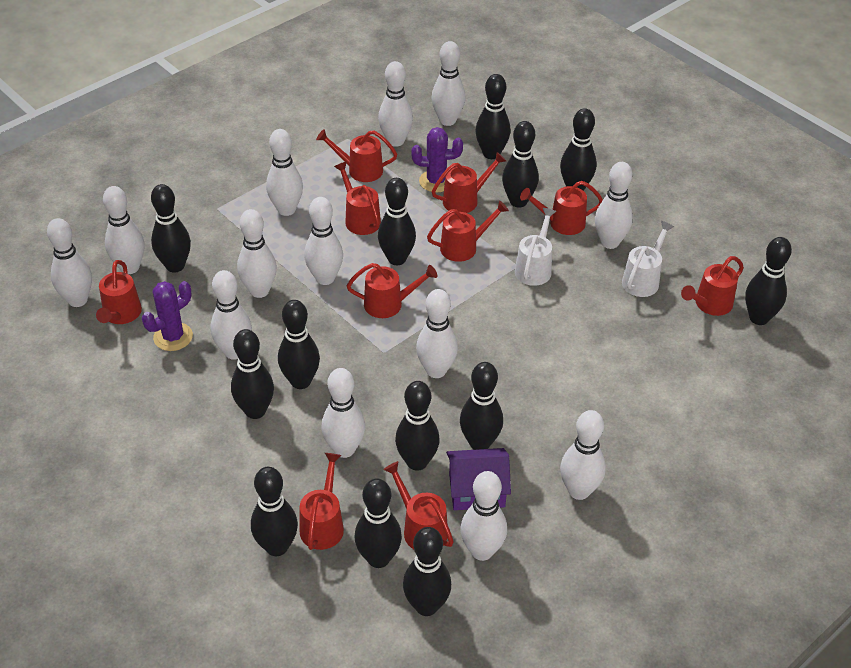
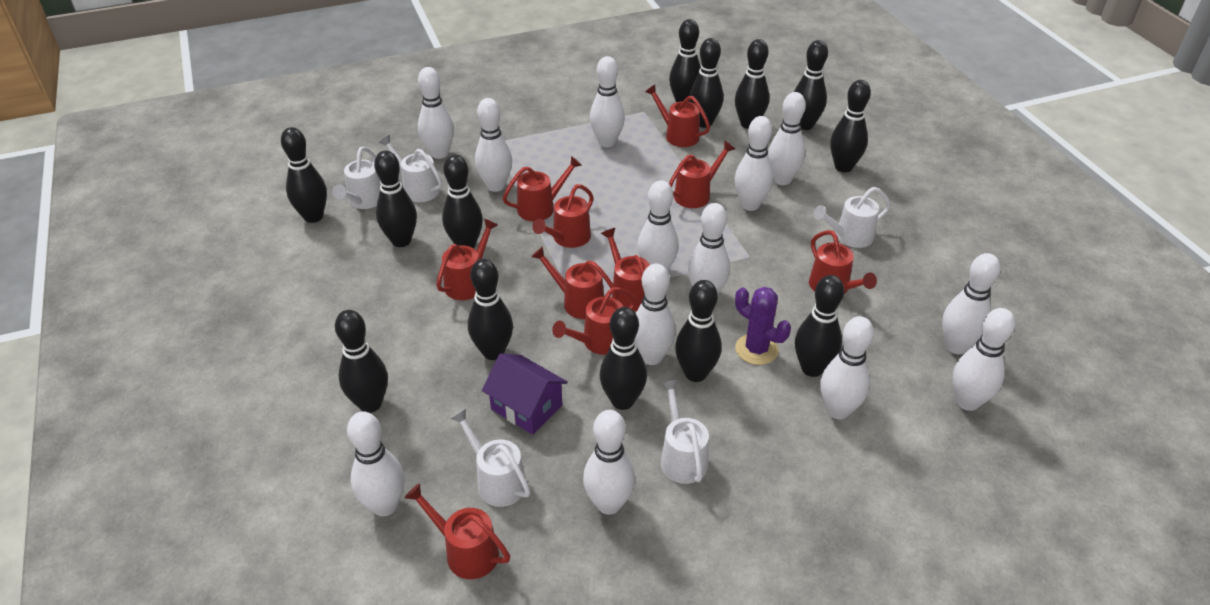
purple cactus: 2 -> 1
white watering can: 2 -> 5

